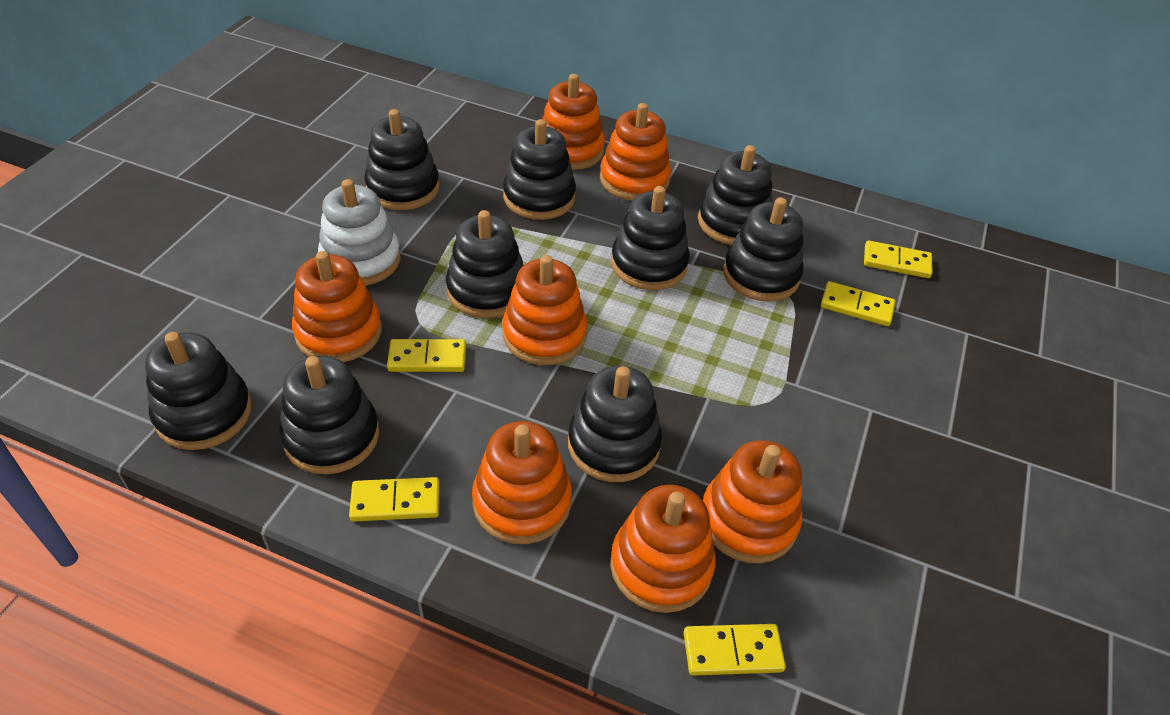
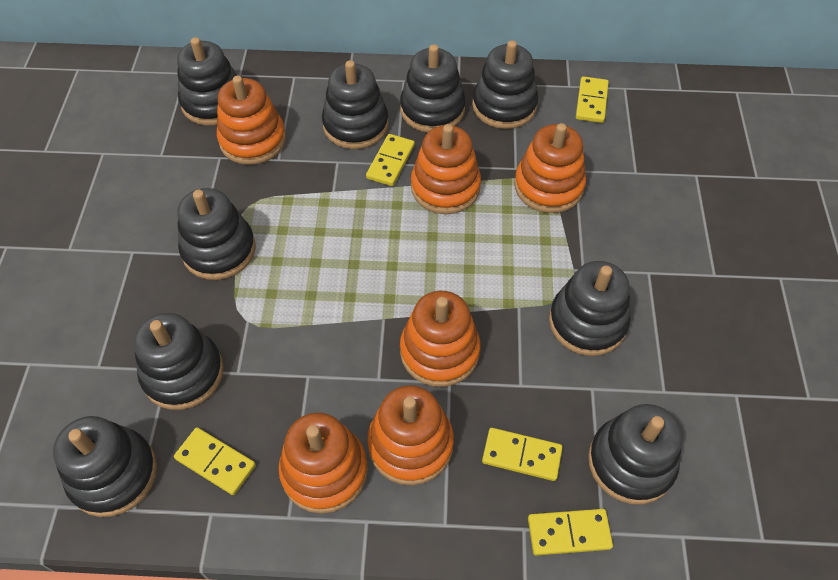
orange stacking toy: 7 -> 6
white stacking toy: 1 -> 0

